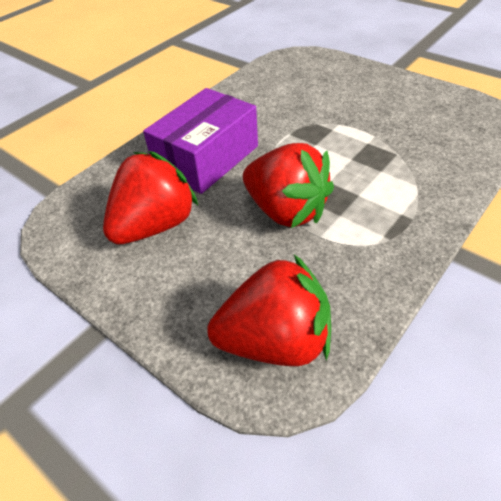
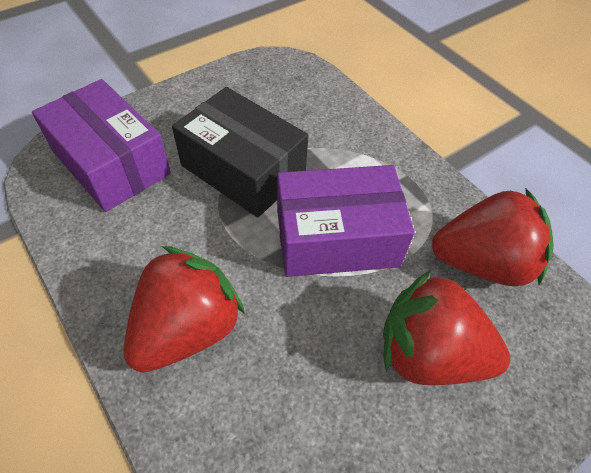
black box: 0 -> 1
purple box: 1 -> 2

